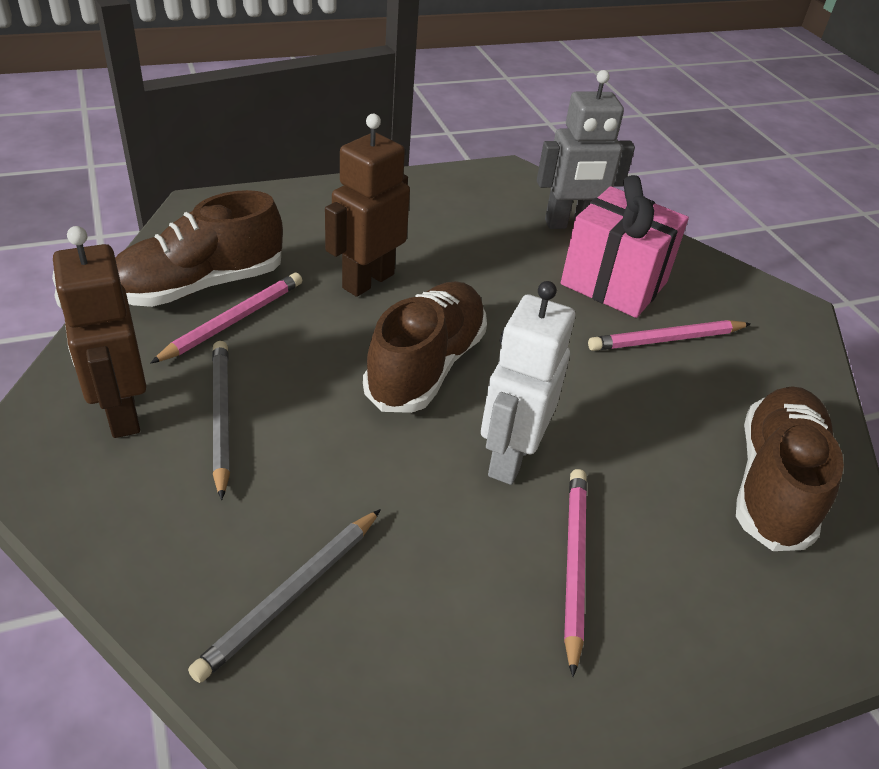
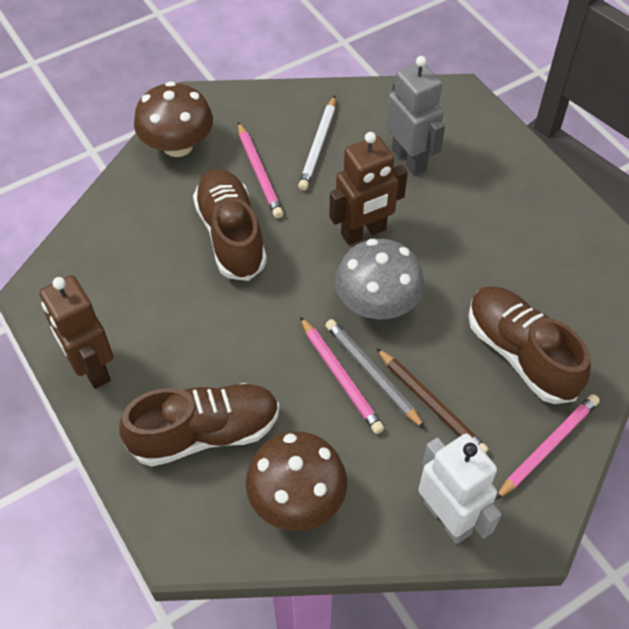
brown mushroom: 0 -> 2
brown pencil: 0 -> 1
grey mushroom: 0 -> 1
grey pencil: 2 -> 1
pink gift: 1 -> 0
white pencil: 0 -> 1

